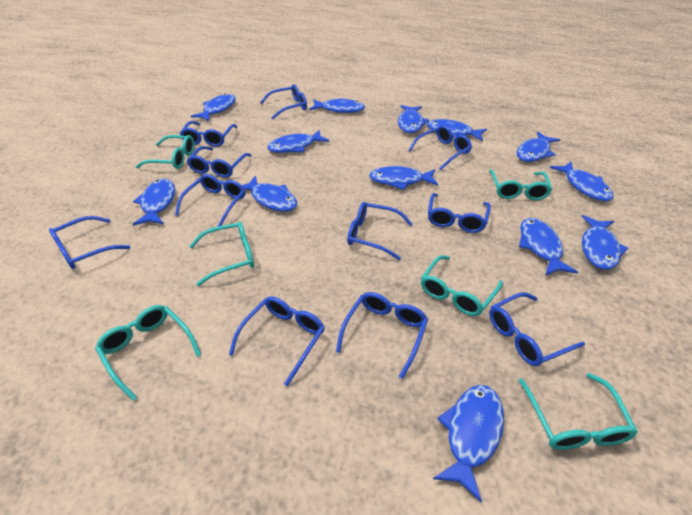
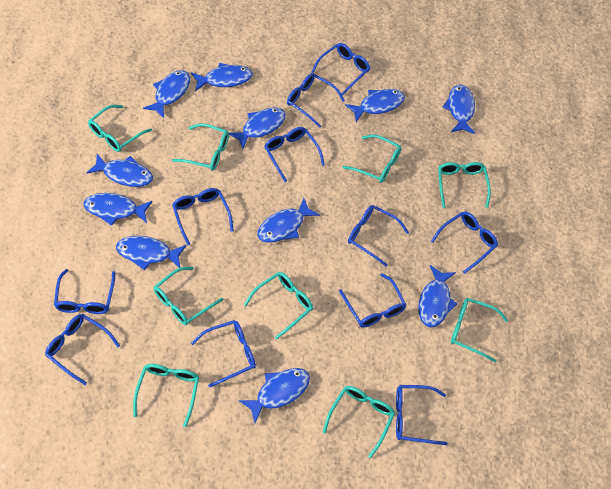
blue fish: 13 -> 11
turquoise glasses: 6 -> 9

